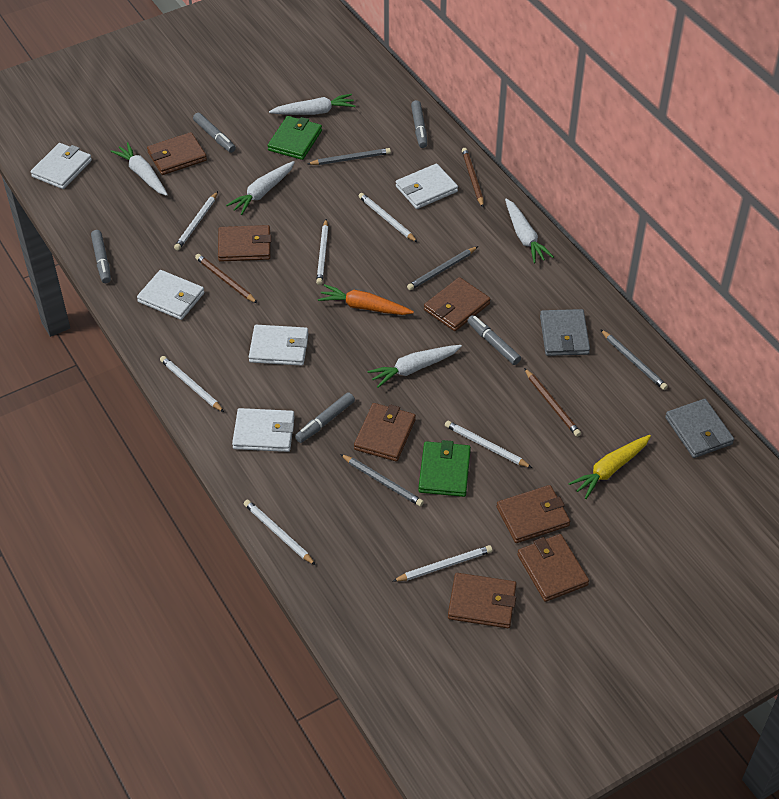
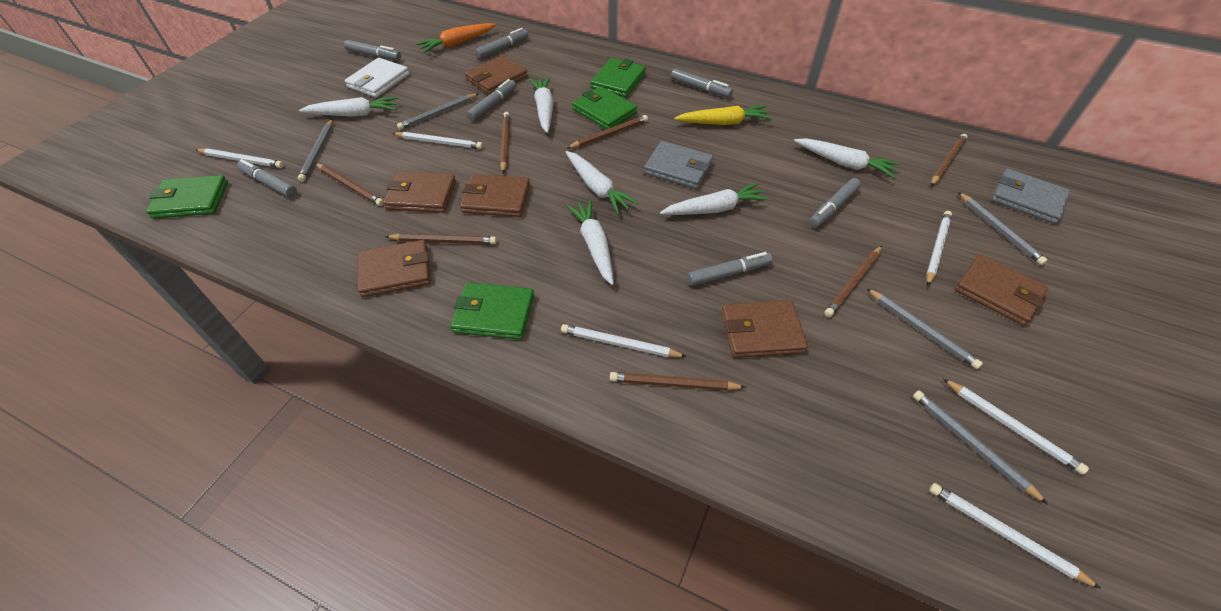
brown pencil: 3 -> 7
brown wallet: 7 -> 6
green wallet: 2 -> 4
grey marker: 5 -> 7
grey pencil: 4 -> 5
white carrot: 5 -> 6
white pencil: 7 -> 6
white wallet: 5 -> 1

